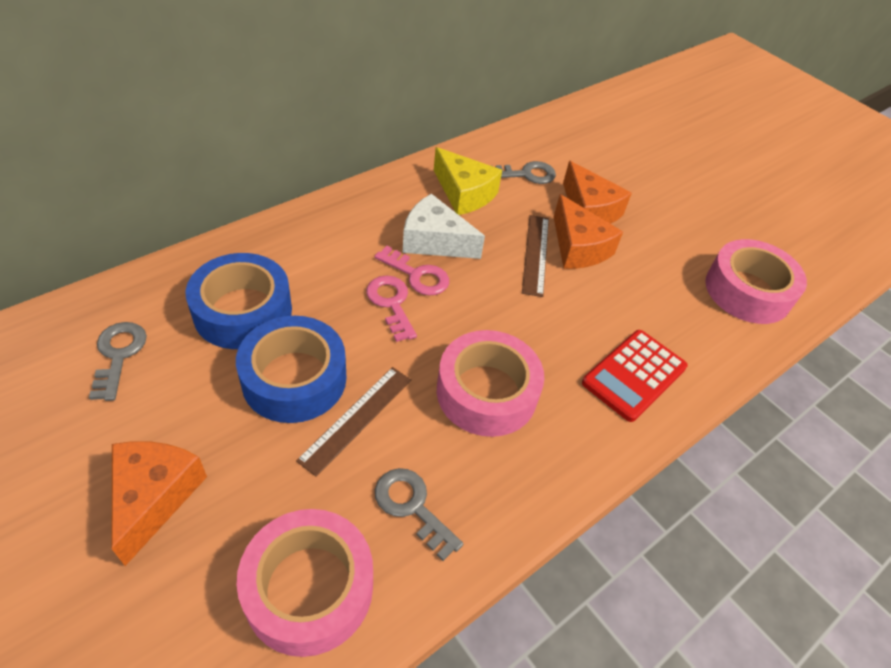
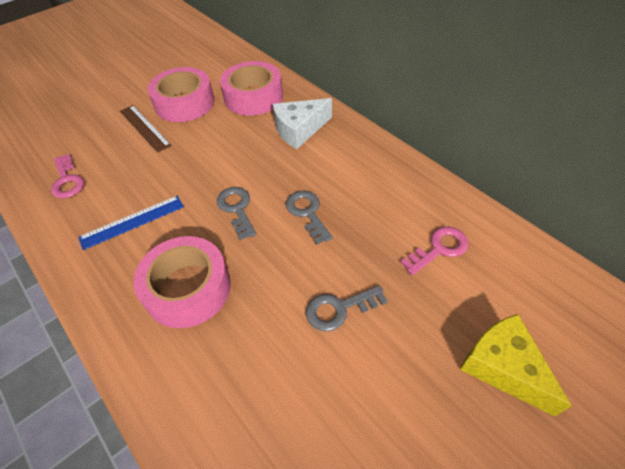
blue ruler: 0 -> 1
blue tape: 2 -> 0
brown ruler: 2 -> 1
orange cheese: 3 -> 0
red calculator: 1 -> 0

